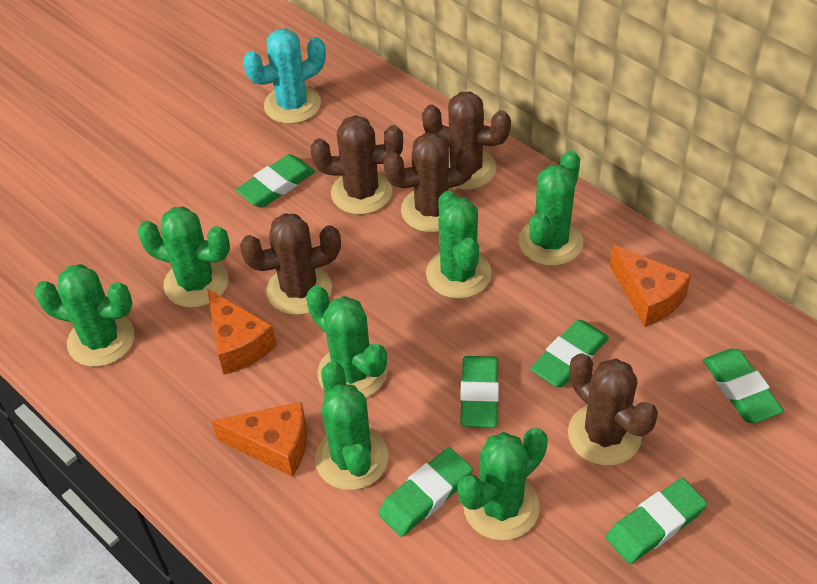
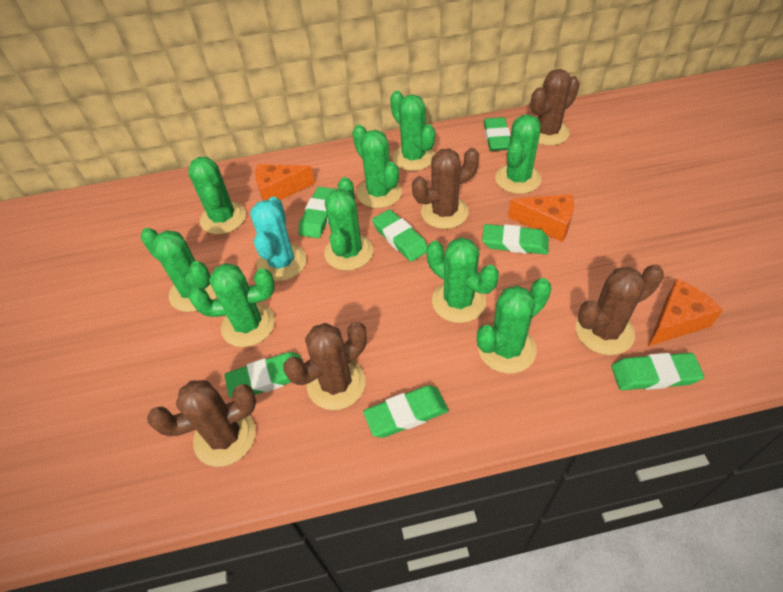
green cactus: 7 -> 9
green eraser: 6 -> 7

